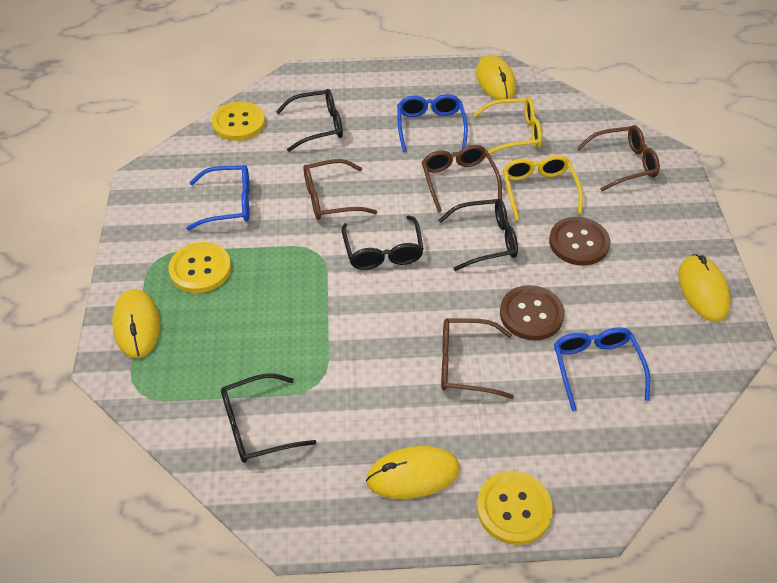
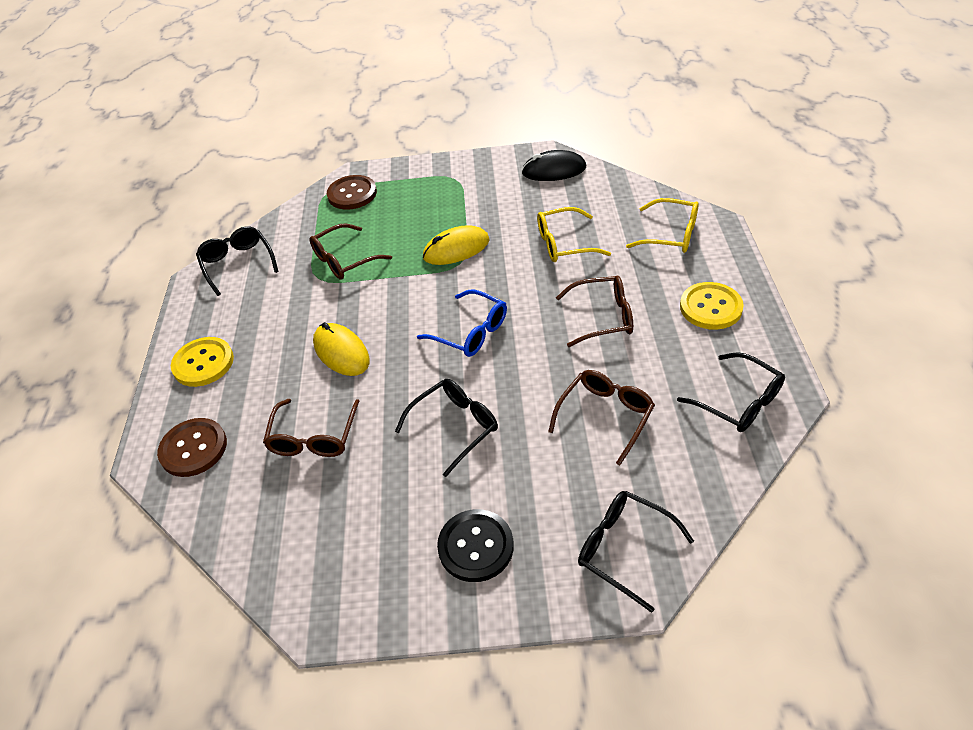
black button: 0 -> 1
black mouse: 0 -> 1
blue glasses: 3 -> 1
yellow button: 3 -> 2
yellow mouse: 4 -> 2

